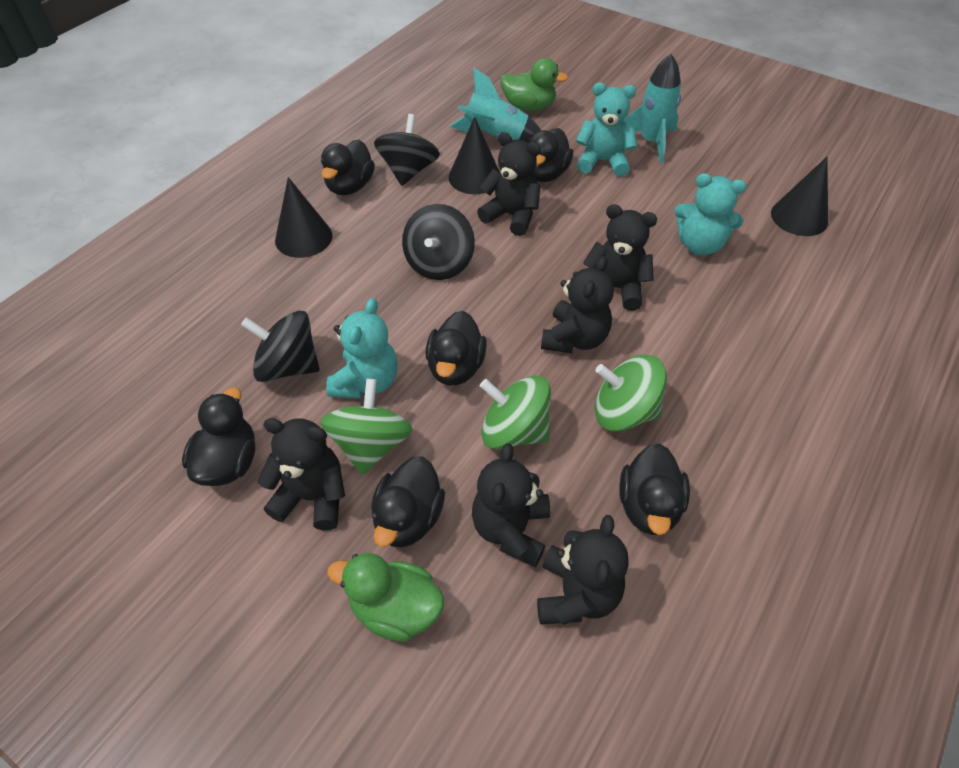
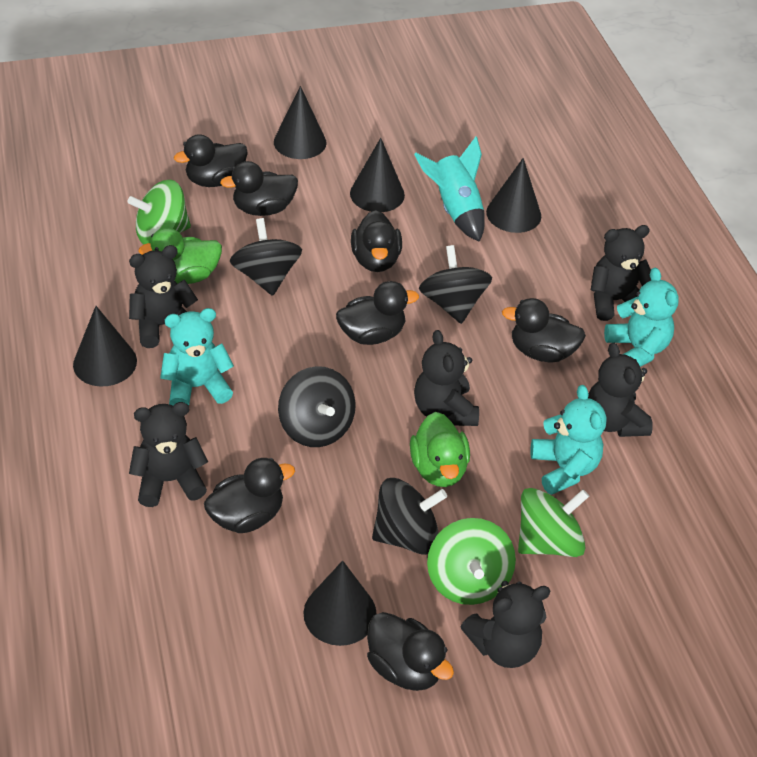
black cone: 3 -> 5
black duck: 6 -> 7
black spinning top: 3 -> 4
turquoise rocket: 2 -> 1

